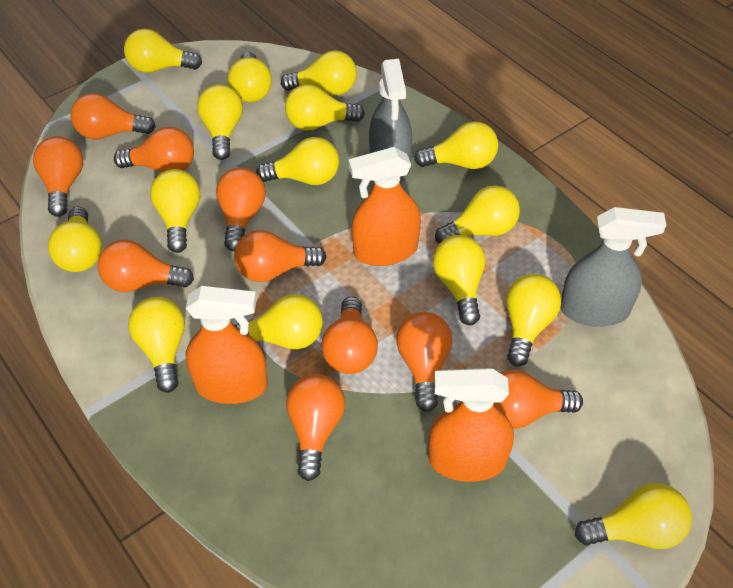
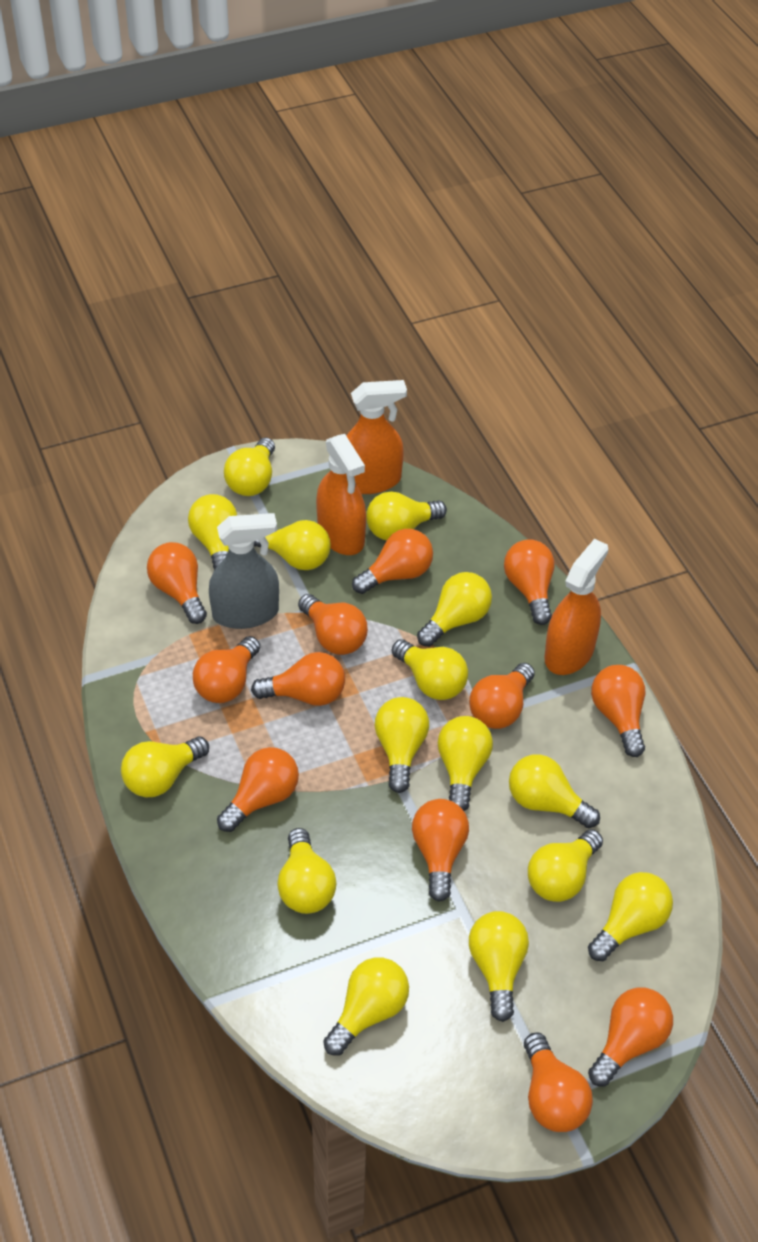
grey spray bottle: 2 -> 1
orange light bulb: 10 -> 12

